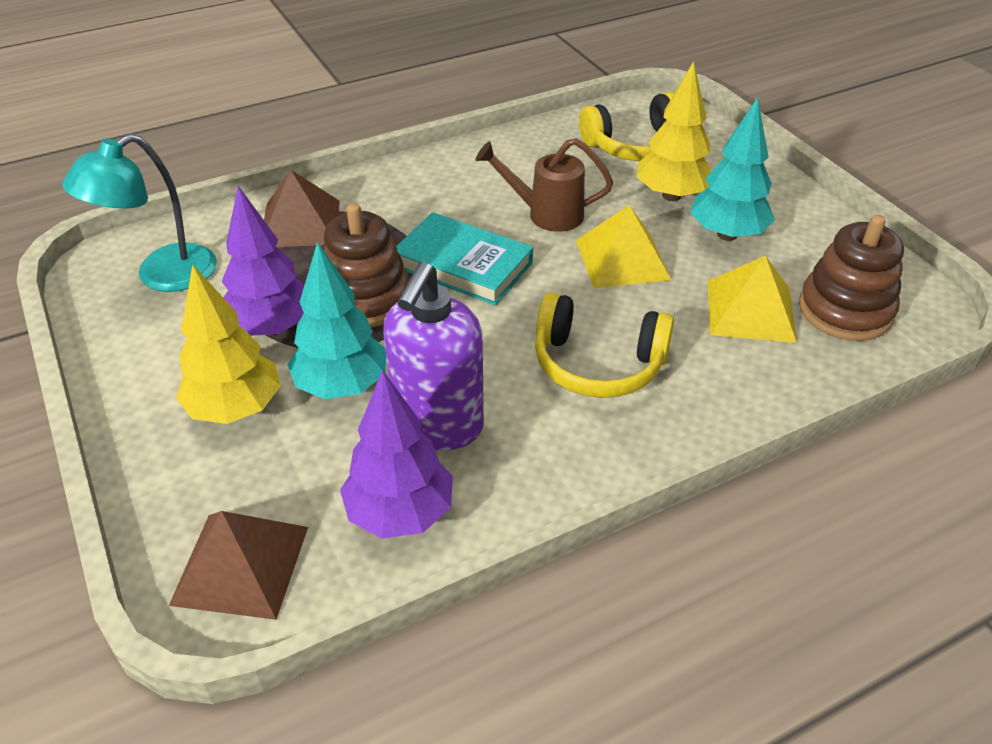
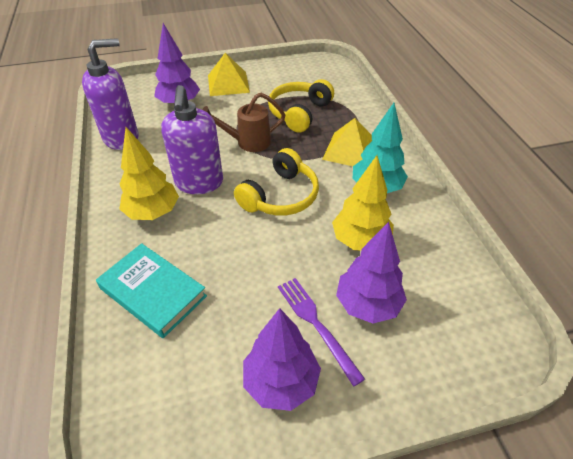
brown pyramid: 2 -> 0
brown stacking toy: 2 -> 0
purple fork: 0 -> 1
purple soap dispenser: 1 -> 2
purple tree: 2 -> 3
turquoise lamp: 1 -> 0
turquoise tree: 2 -> 1

